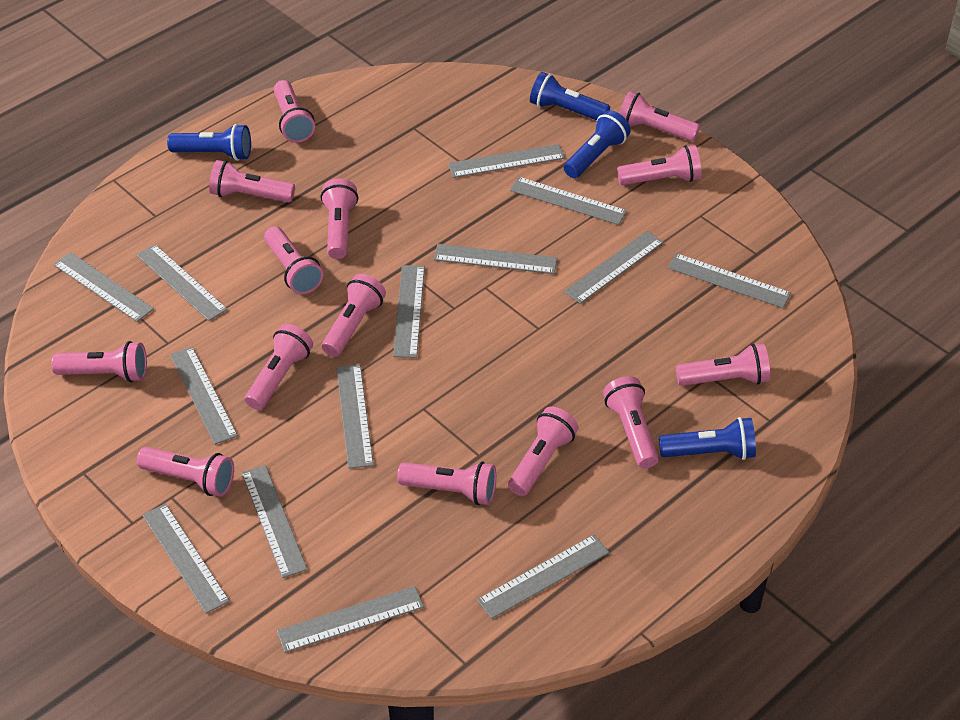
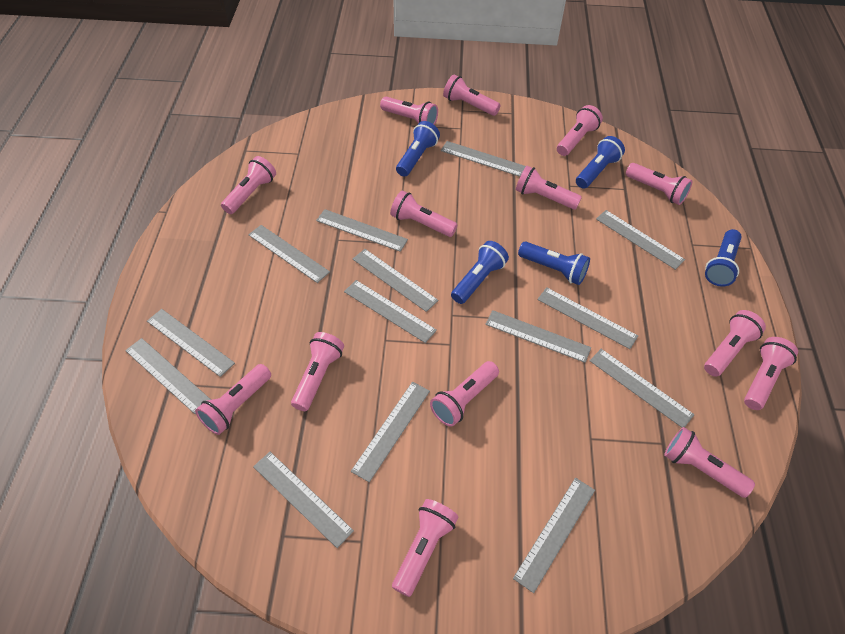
blue flashlight: 4 -> 5

